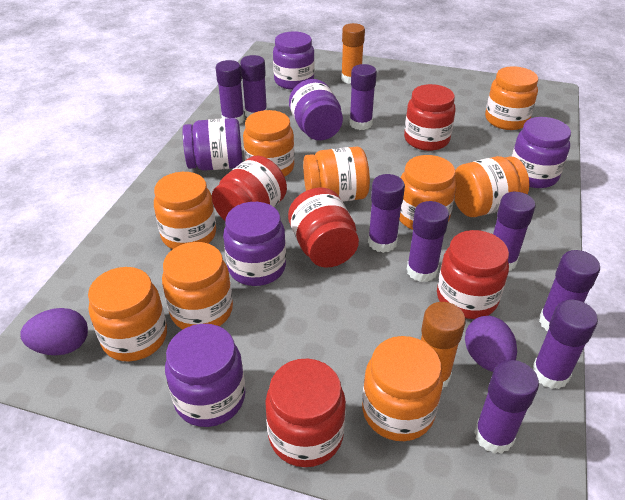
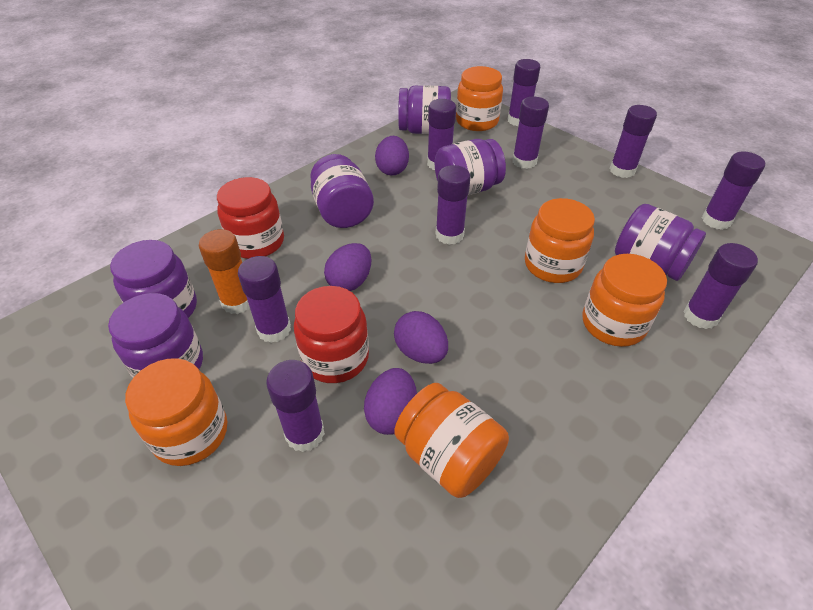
orange glue stick: 2 -> 1
orange jar: 9 -> 5
purple egg: 2 -> 4
red jar: 5 -> 2

